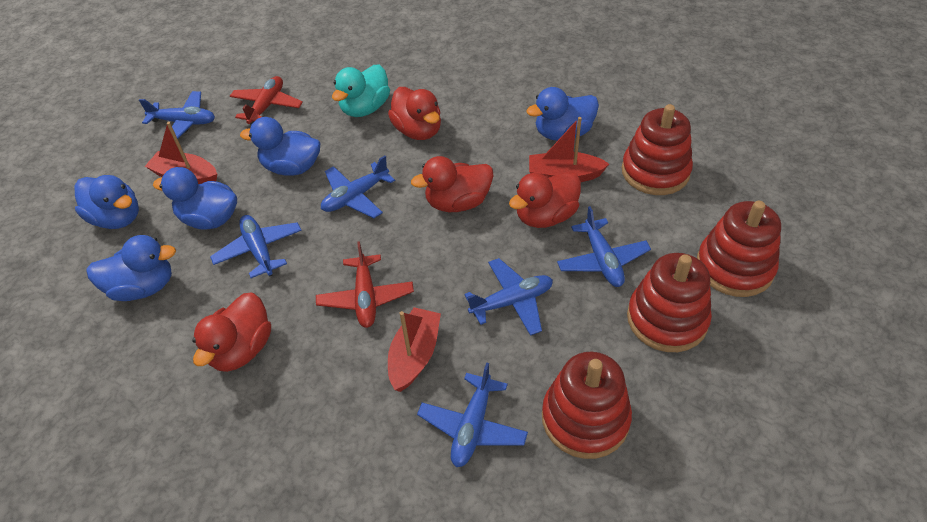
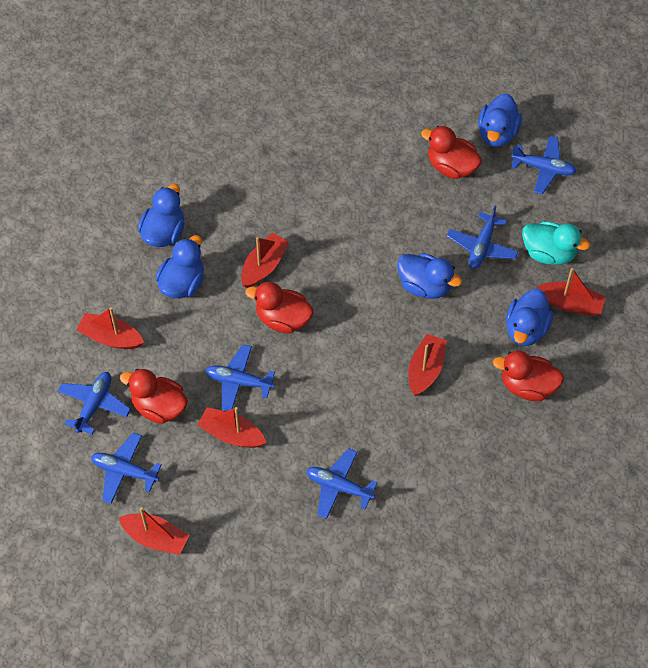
red boat: 3 -> 6
red plane: 2 -> 0
red stacking toy: 4 -> 0

